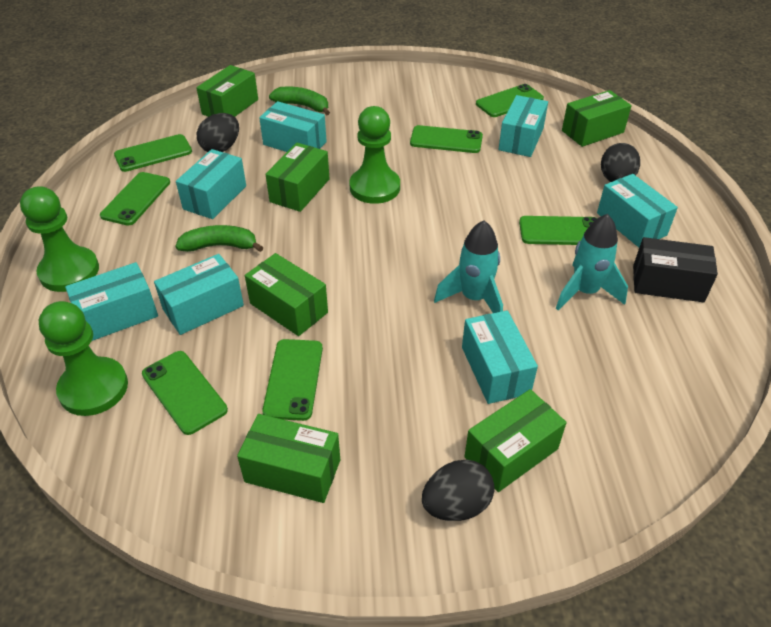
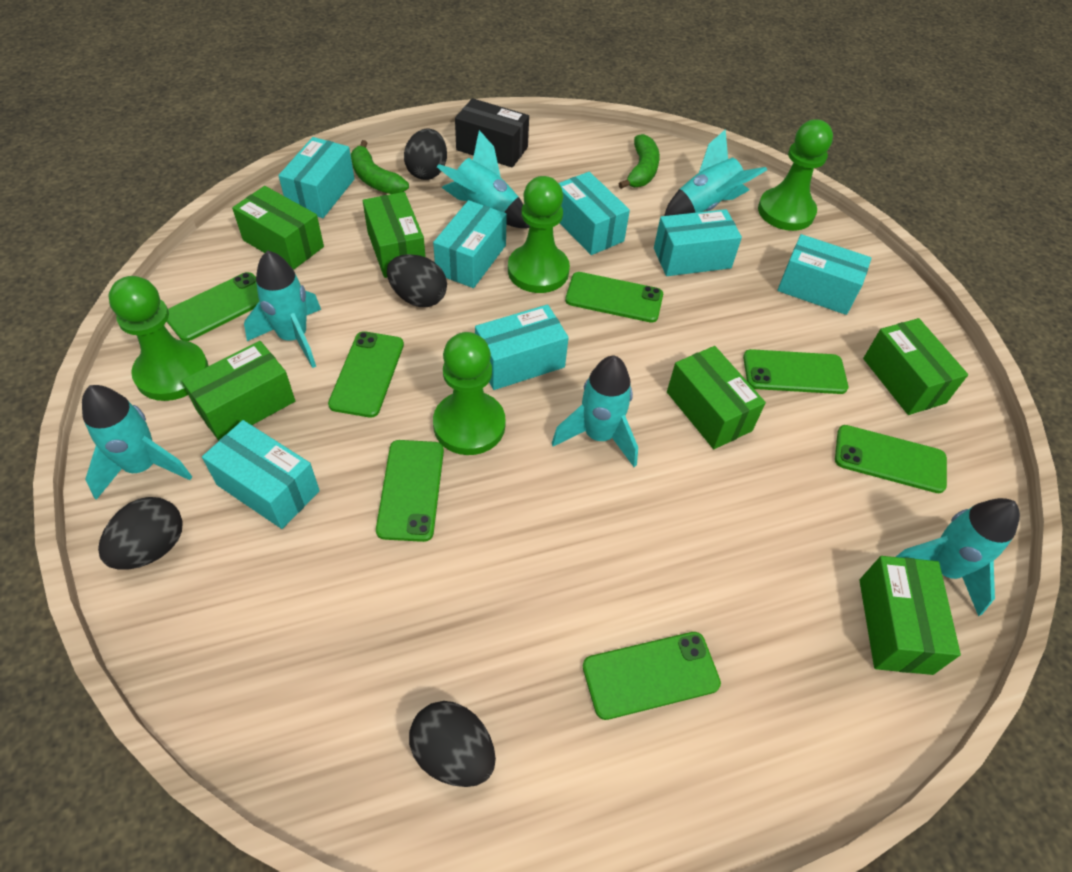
black egg: 3 -> 4
green pawn: 3 -> 4
turquoise rocket: 2 -> 6

